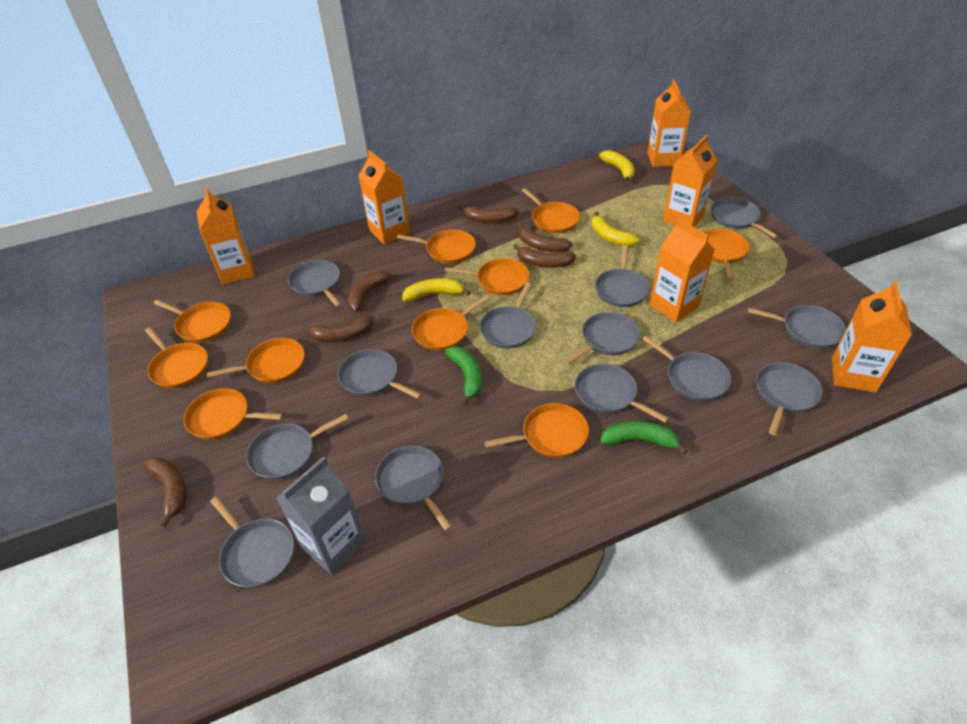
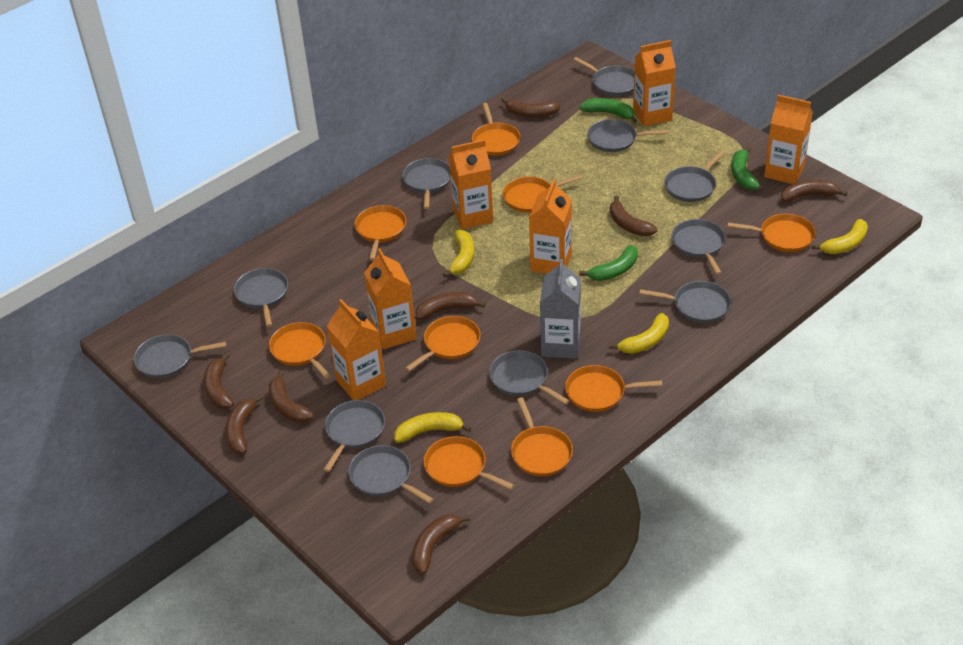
brown banana: 6 -> 8
green banana: 2 -> 3
grey pan: 13 -> 11
orange pan: 10 -> 9
yellow banana: 3 -> 4

